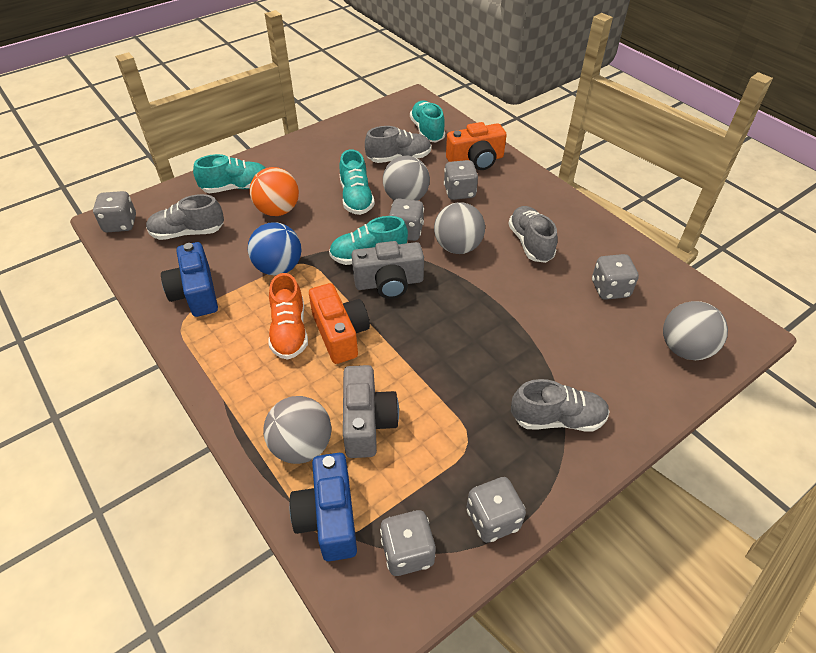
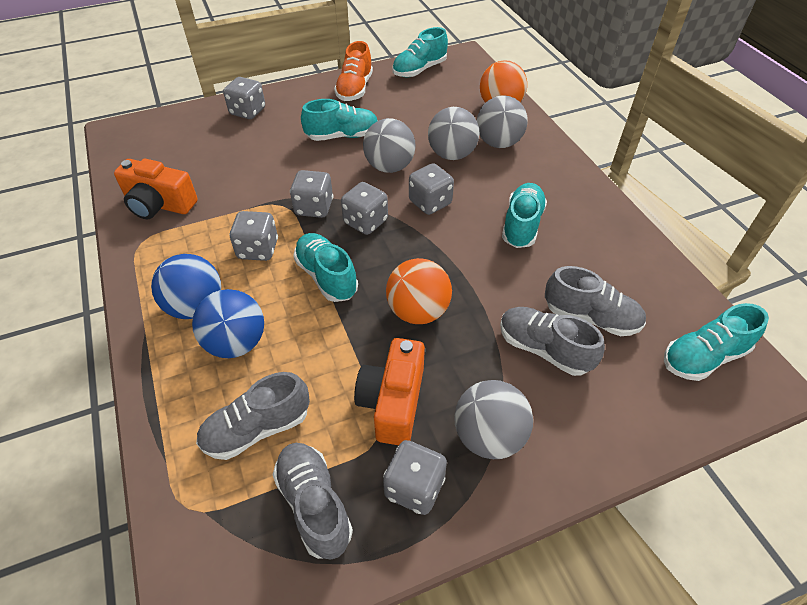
blue ball: 1 -> 2
blue camera: 2 -> 0
grey camera: 2 -> 0
orange ball: 1 -> 2
turquoise shoe: 4 -> 5

